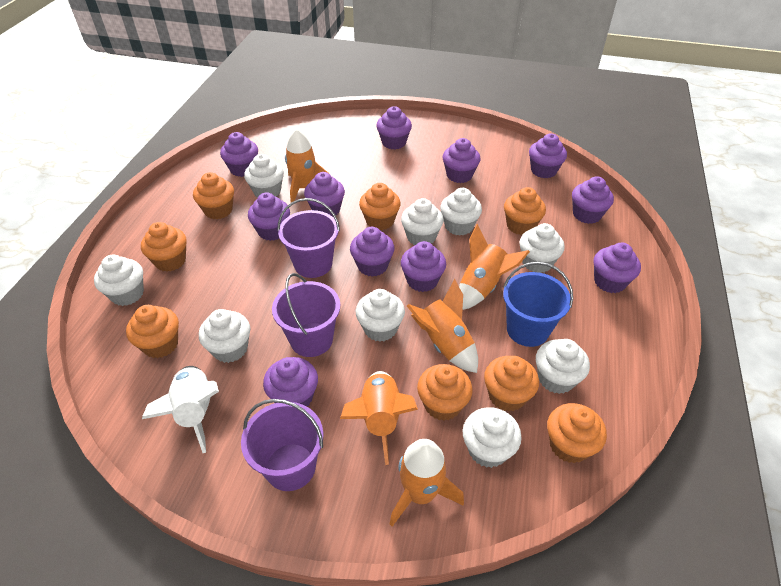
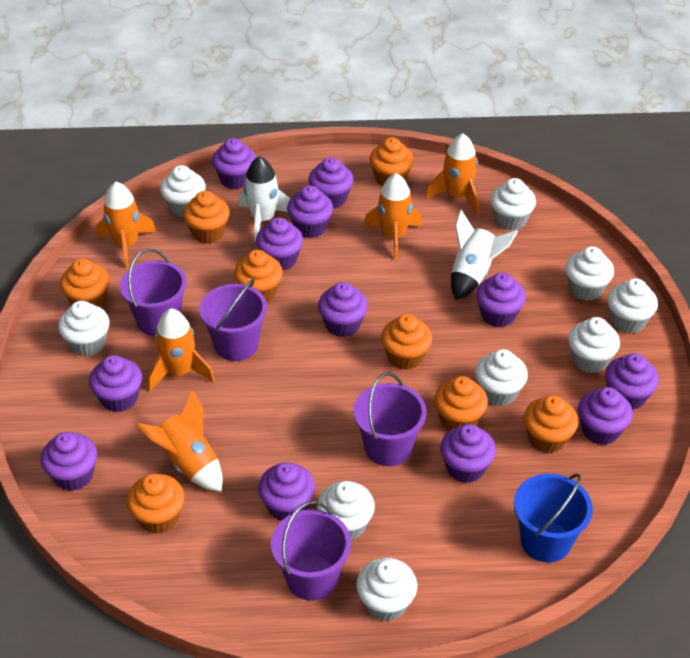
purple bucket: 3 -> 4
purple cupcake: 11 -> 12
white rocket: 1 -> 2

